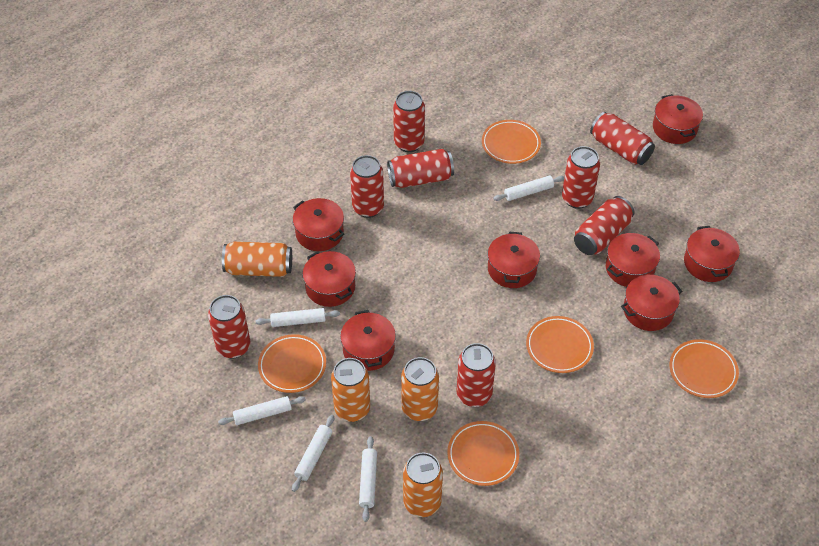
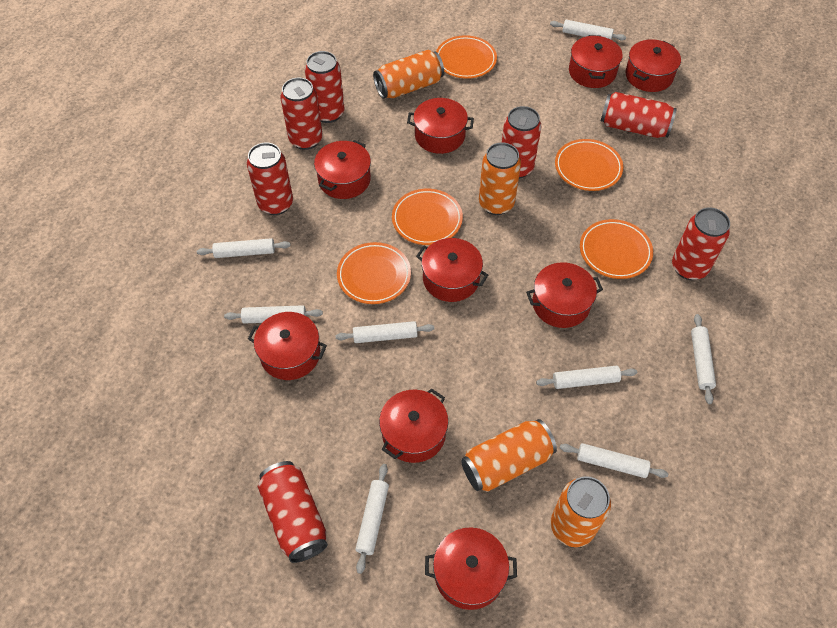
red can: 8 -> 7
red pot: 8 -> 9
white rolling pin: 5 -> 8

